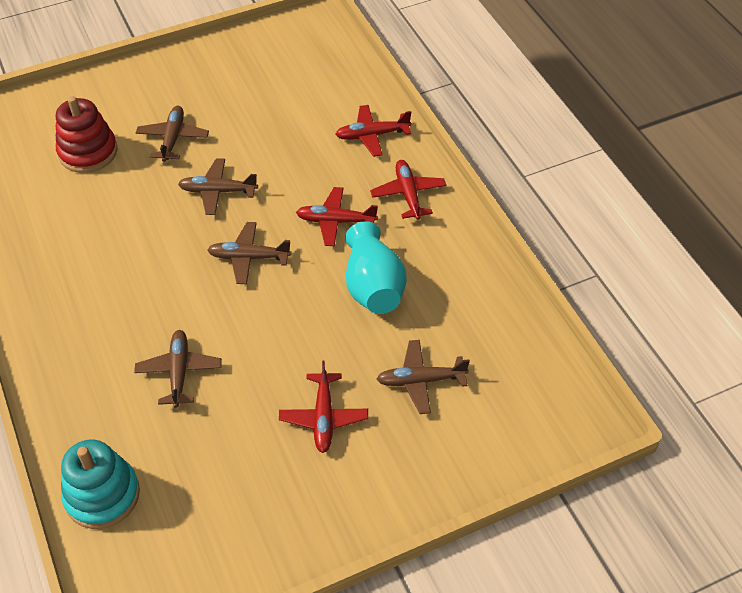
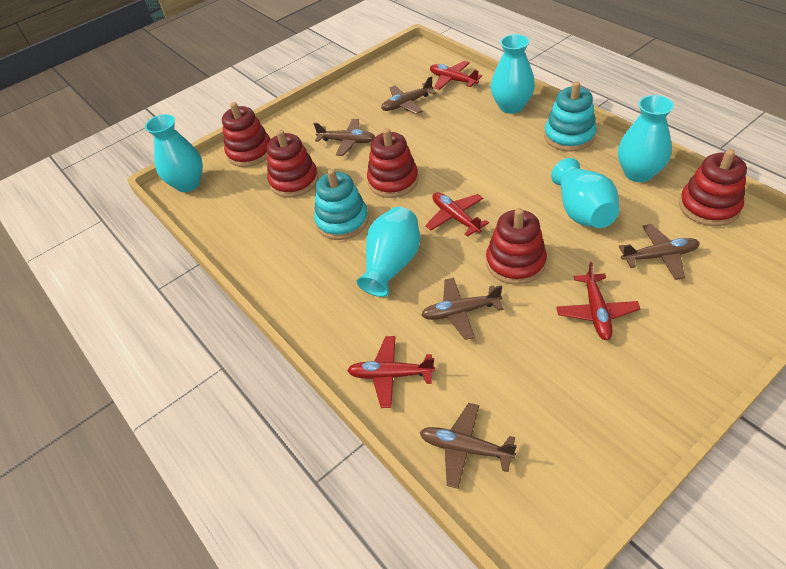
red stacking toy: 1 -> 5
turquoise stacking toy: 1 -> 2
turquoise vase: 1 -> 5

